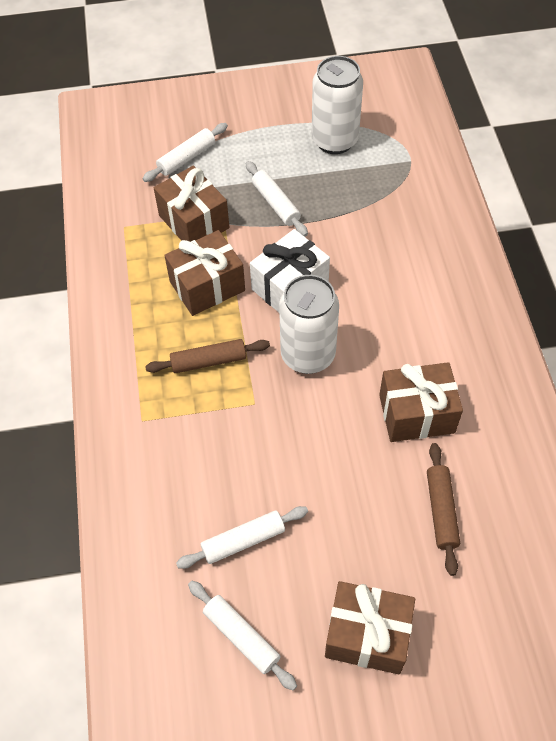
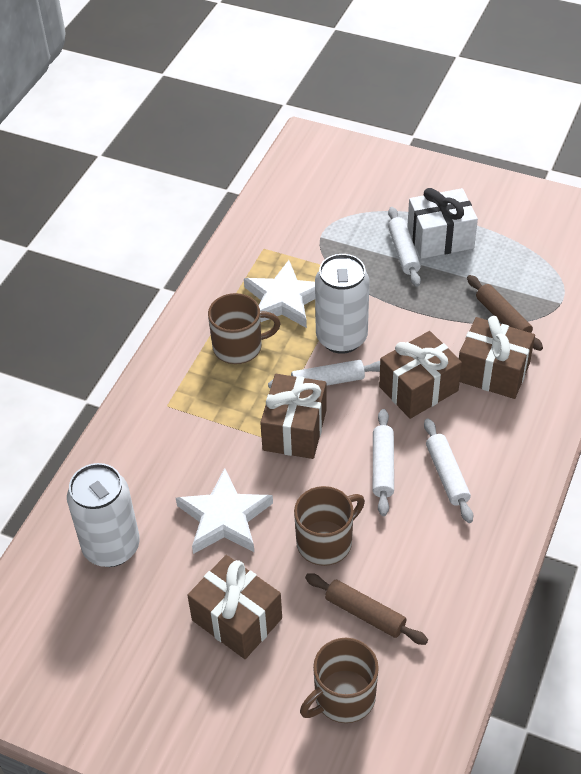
brown mug: 0 -> 3
white star: 0 -> 2

